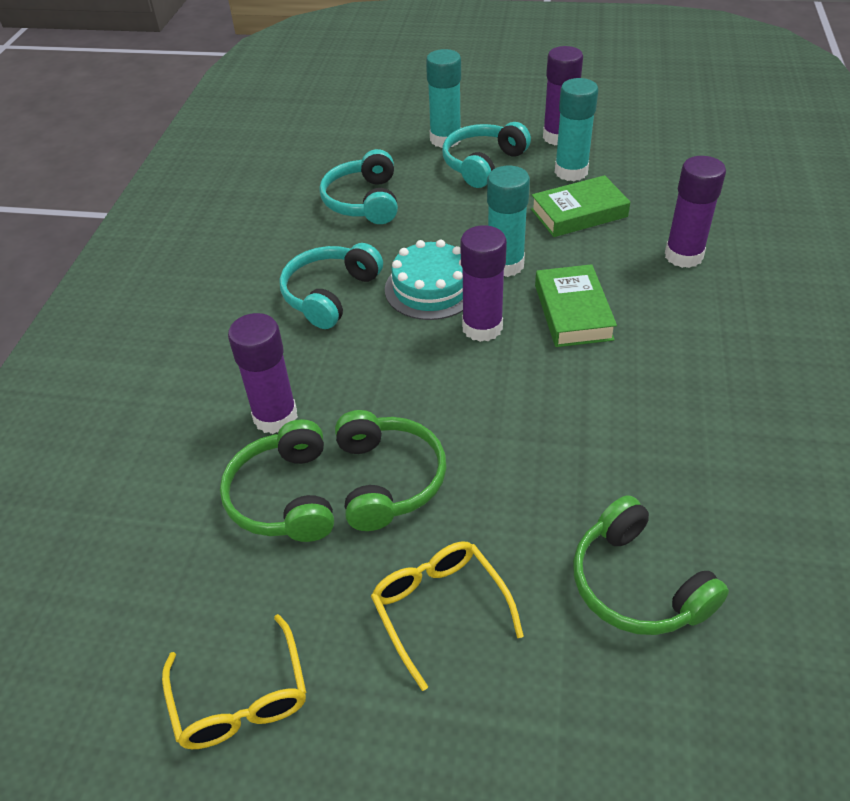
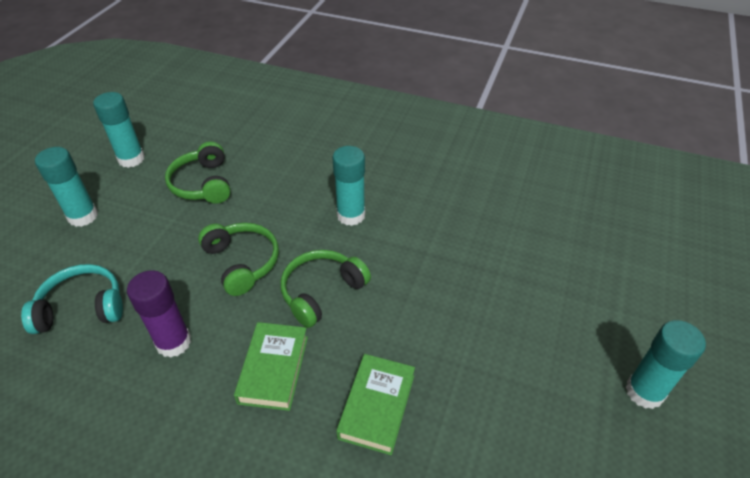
purple glue stick: 4 -> 1
turquoise cake: 1 -> 0
turquoise glue stick: 3 -> 4
turquoise headphones: 3 -> 1
yellow glasses: 2 -> 0

